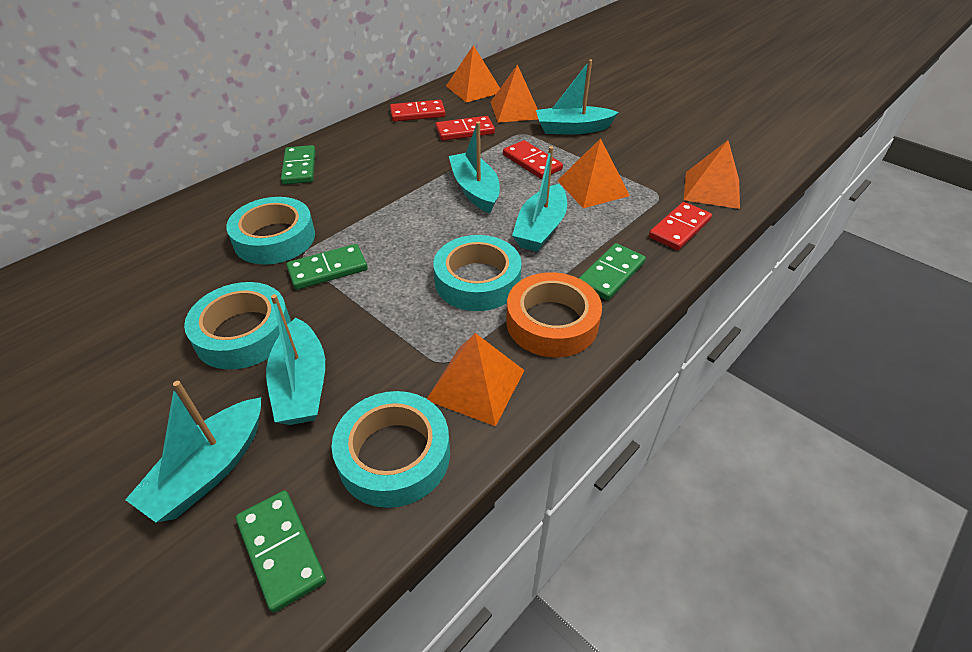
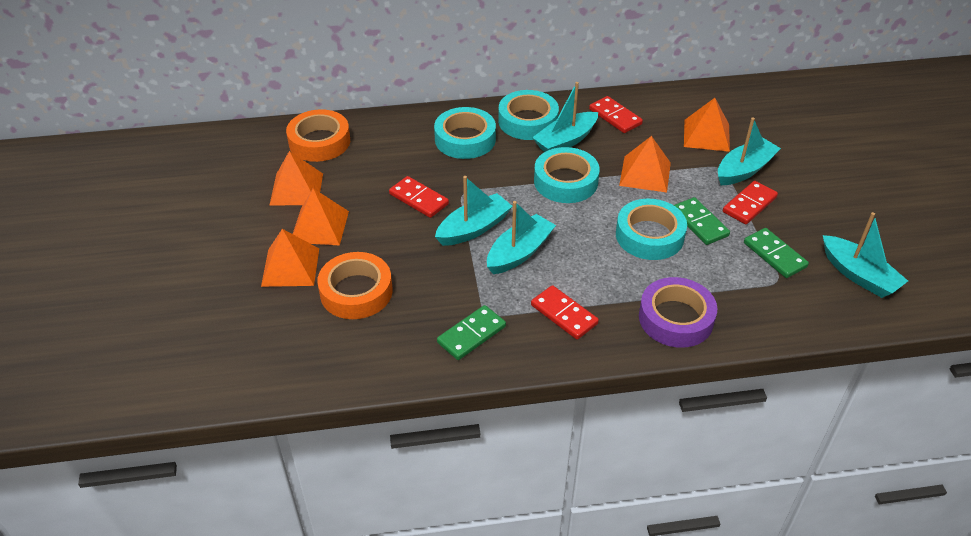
green domino: 4 -> 3
orange tape: 1 -> 2
purple tape: 0 -> 1

